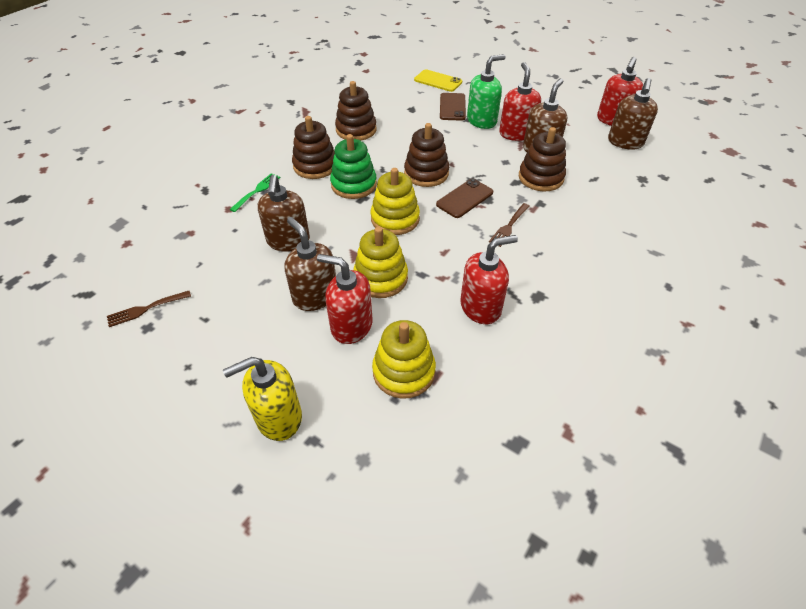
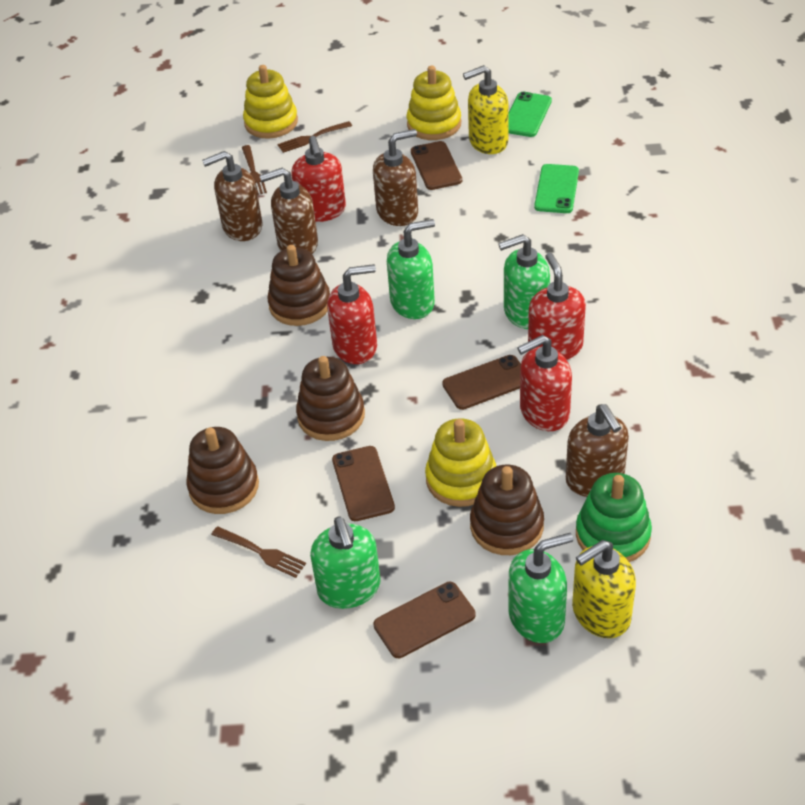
brown fork: 2 -> 3
brown phone: 2 -> 4
green fork: 1 -> 0
green phone: 0 -> 2
green soap dispenser: 1 -> 4
yellow phone: 1 -> 0
yellow soap dispenser: 1 -> 2

